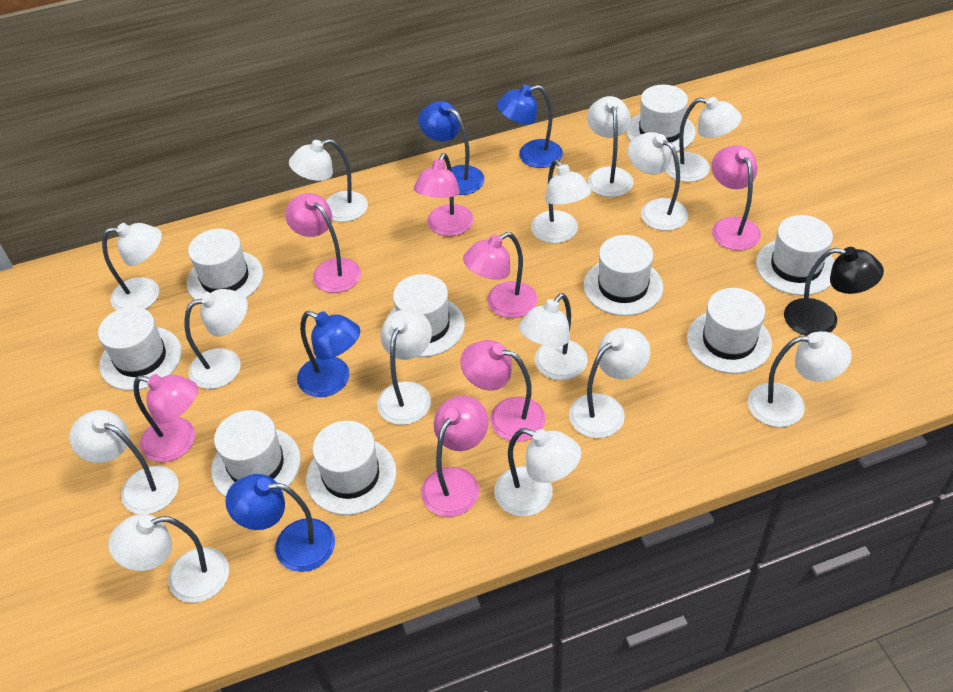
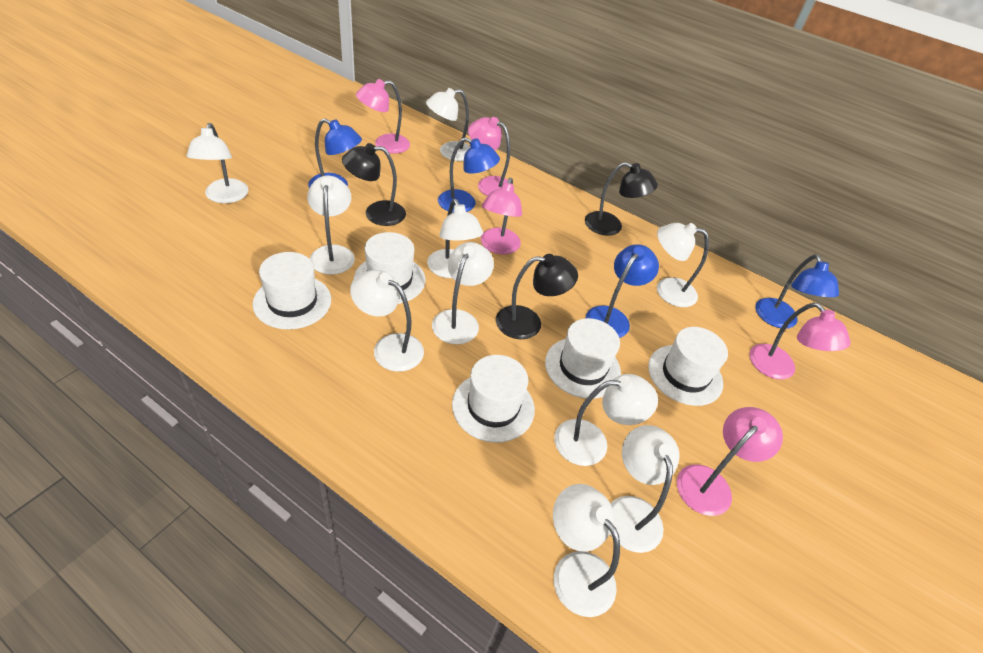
black lamp: 1 -> 3
pink lamp: 7 -> 5
white hat: 9 -> 5
white lamp: 14 -> 10

